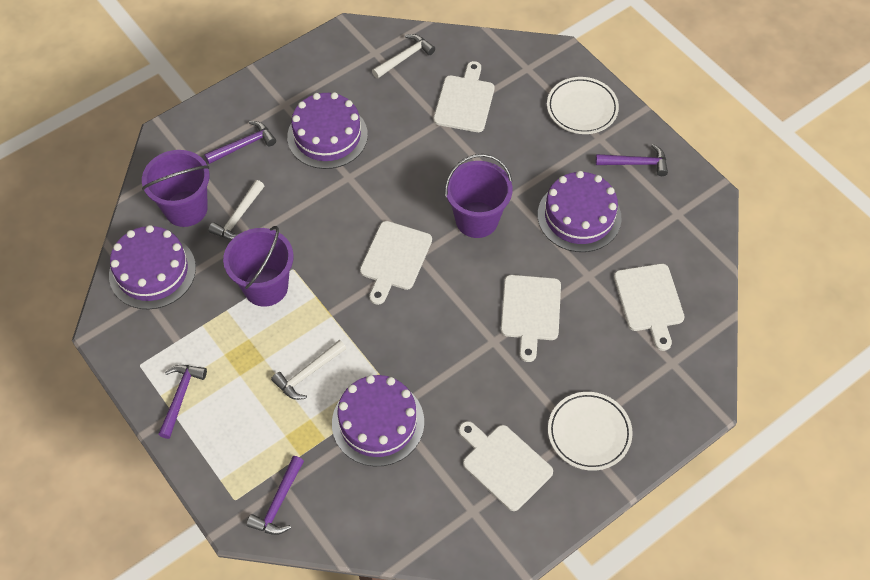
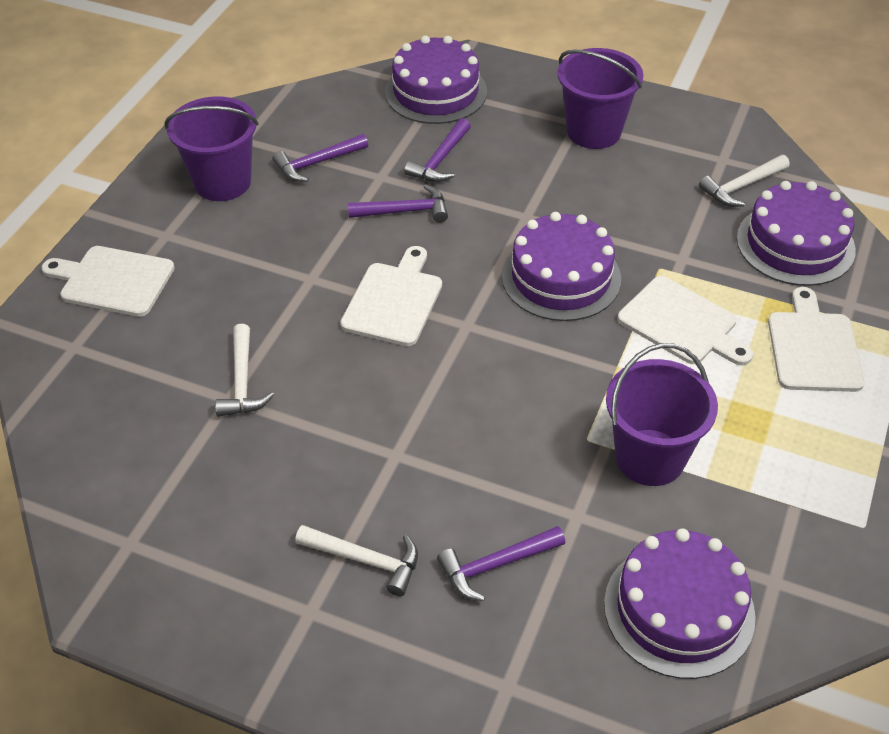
white cutting board: 5 -> 4
white plate: 2 -> 0

